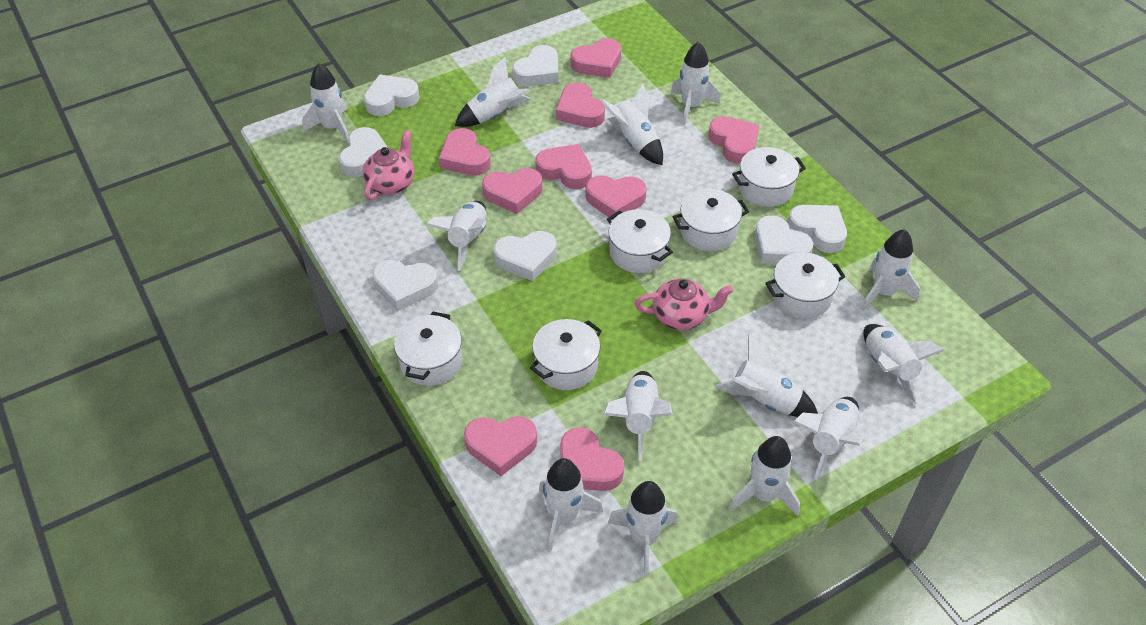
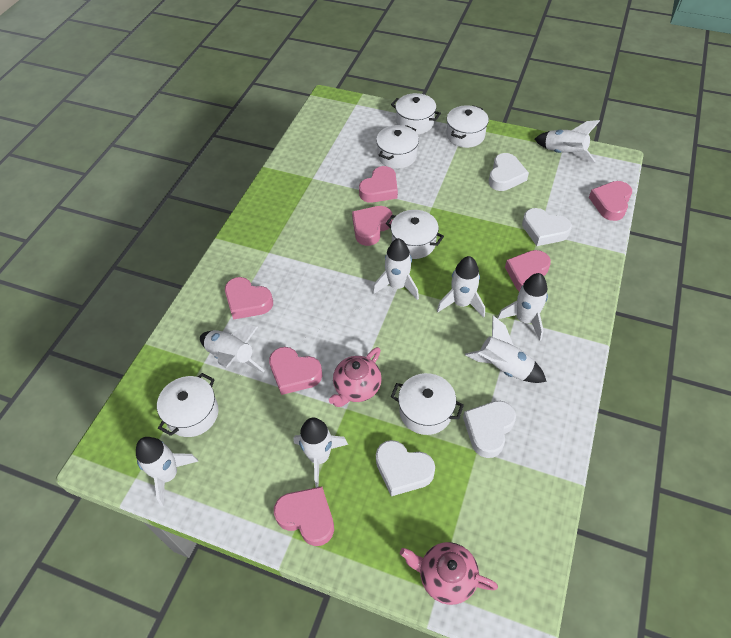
pink heart: 9 -> 7
white heart: 7 -> 4
white rocket: 13 -> 8

